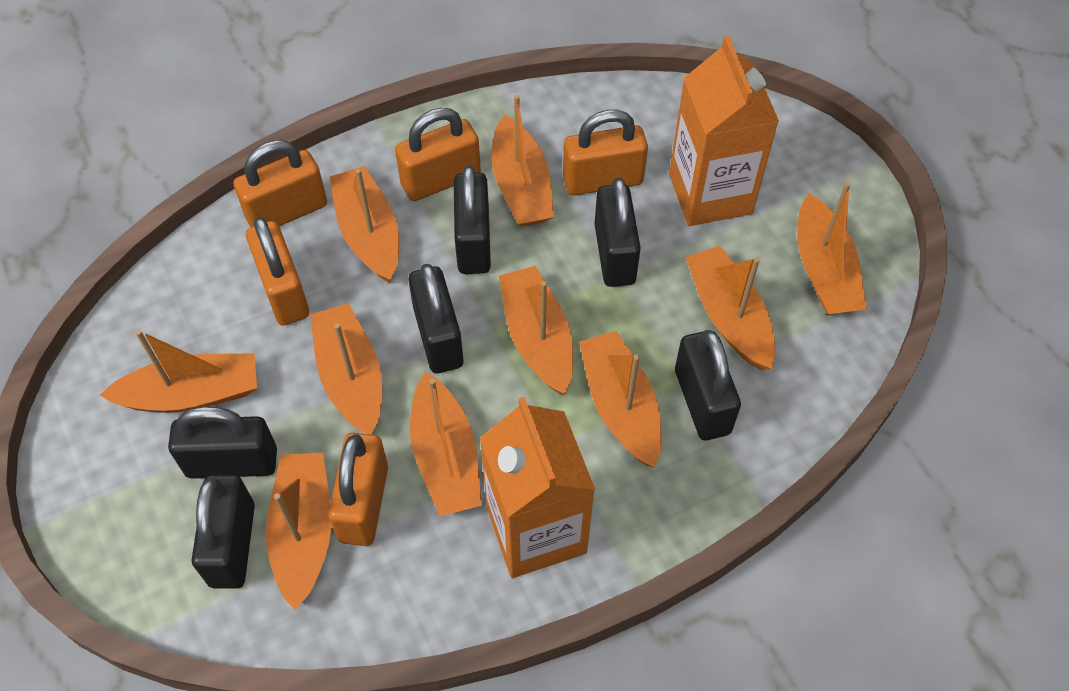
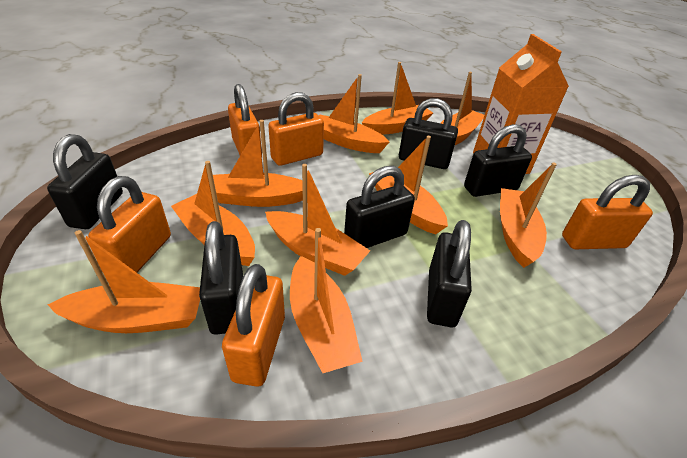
orange carton: 2 -> 1

